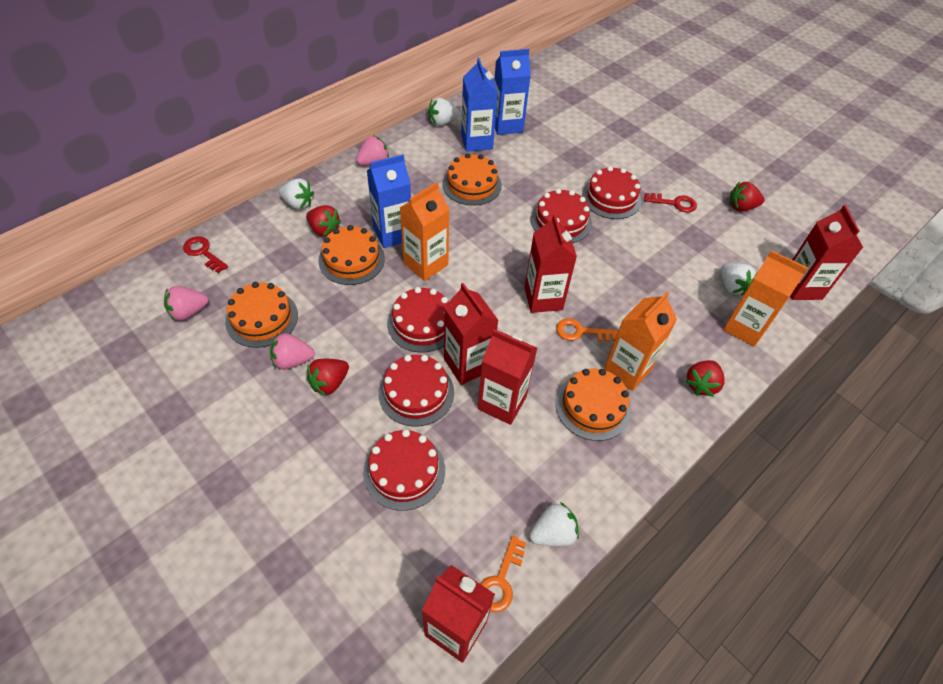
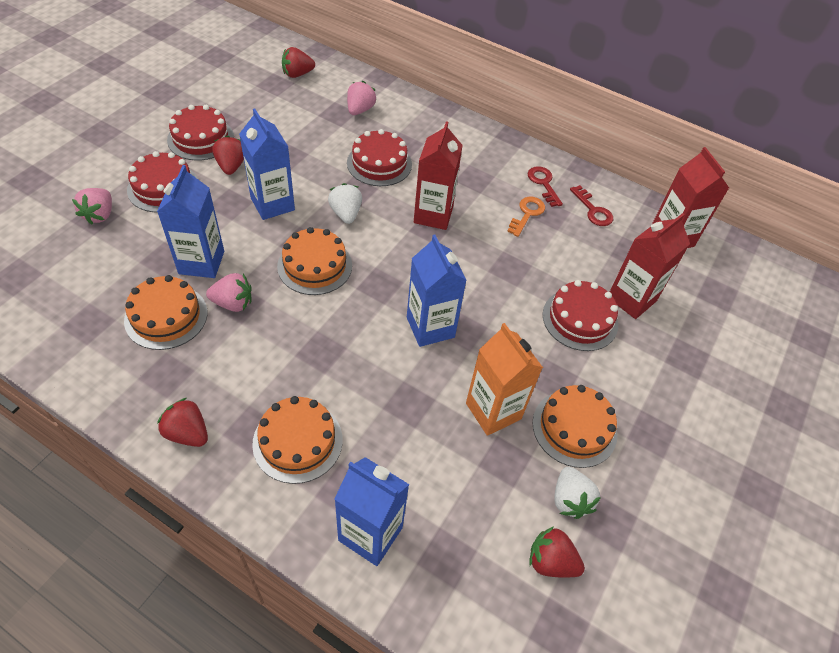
blue carton: 3 -> 4
orange carton: 3 -> 1
orange key: 2 -> 1
red cake: 5 -> 4
red carton: 5 -> 3
white strawberry: 4 -> 2

